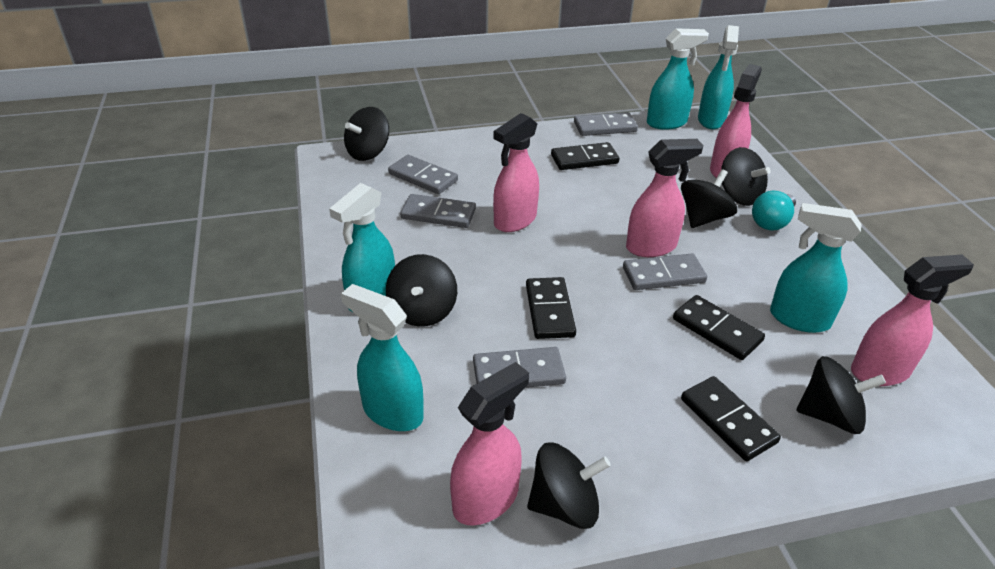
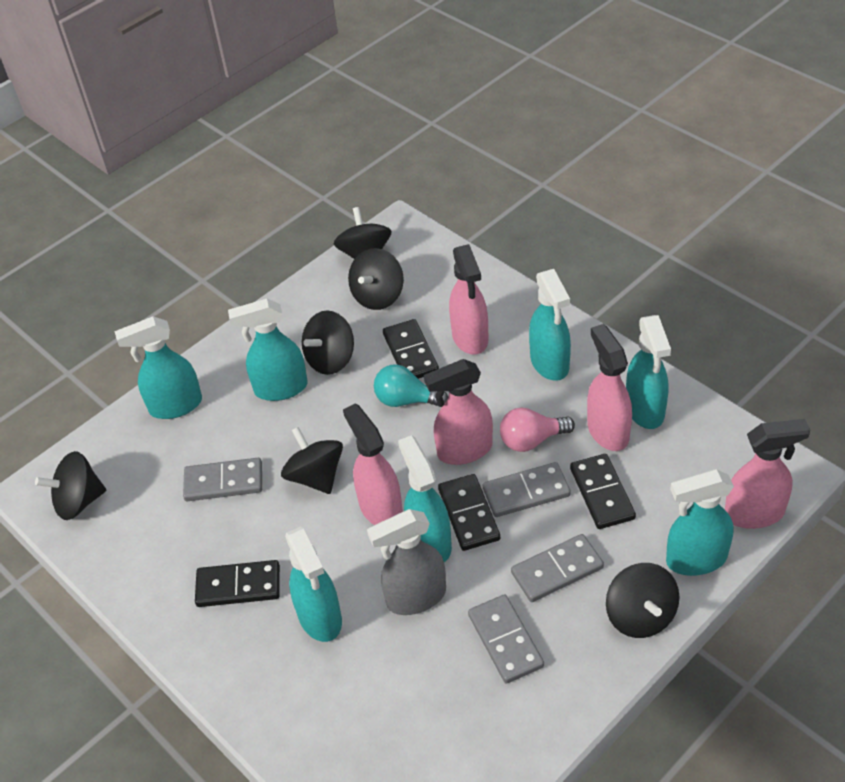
grey domino: 5 -> 4
grey spray bottle: 0 -> 1
pink light bulb: 0 -> 1
turquoise spray bottle: 5 -> 7

